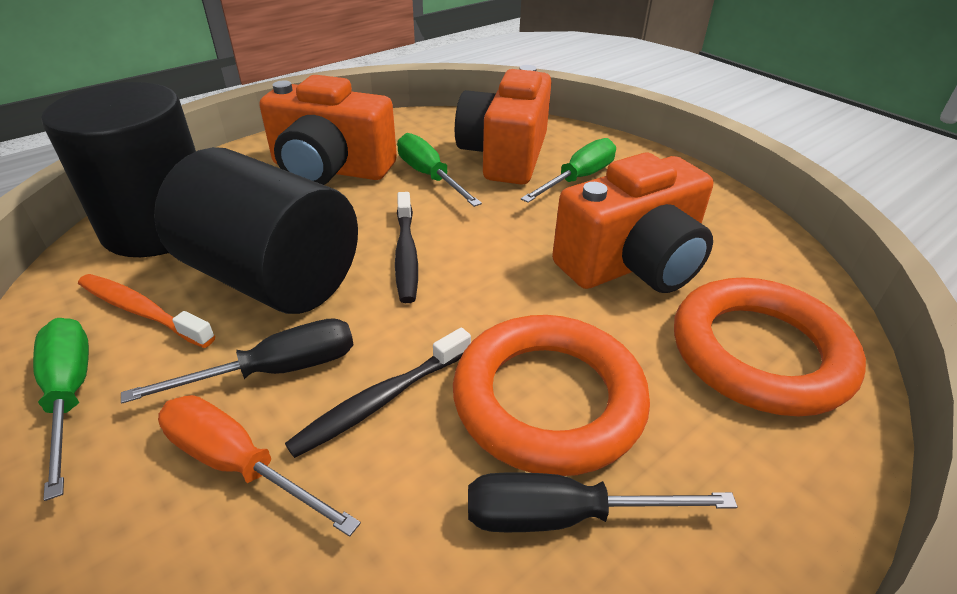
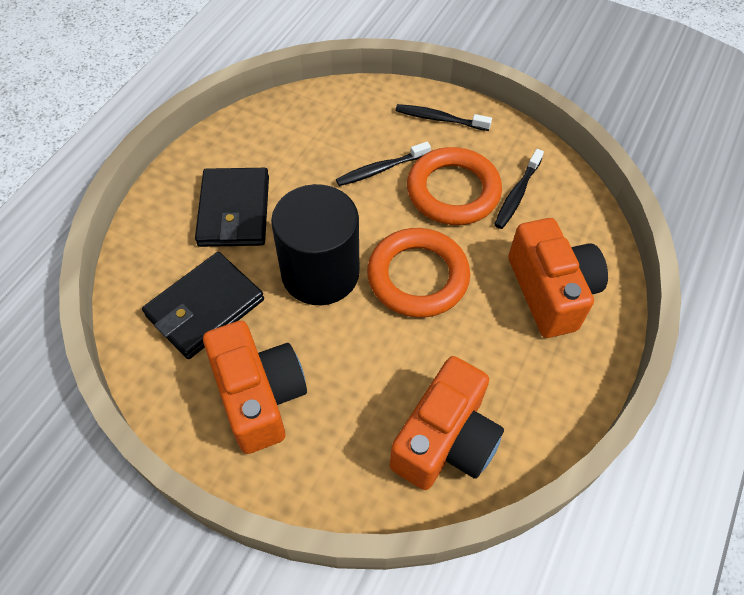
black cylinder: 2 -> 1
black screwdriver: 2 -> 0
black toothbrush: 2 -> 3
black wallet: 0 -> 2
green screwdriver: 3 -> 0
orange screwdriver: 1 -> 0
orange toothbrush: 1 -> 0

